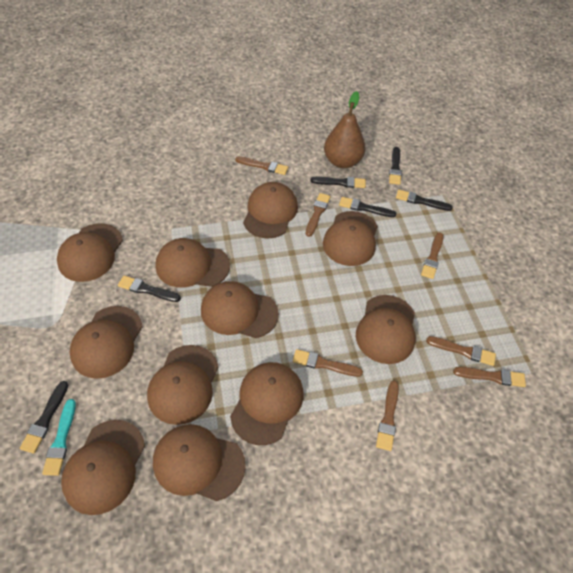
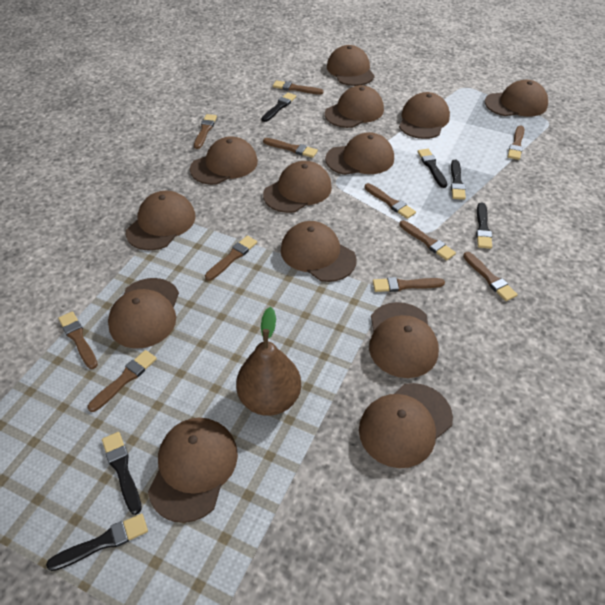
brown brush: 7 -> 11
brown cap: 11 -> 13
turquoise brush: 1 -> 0

